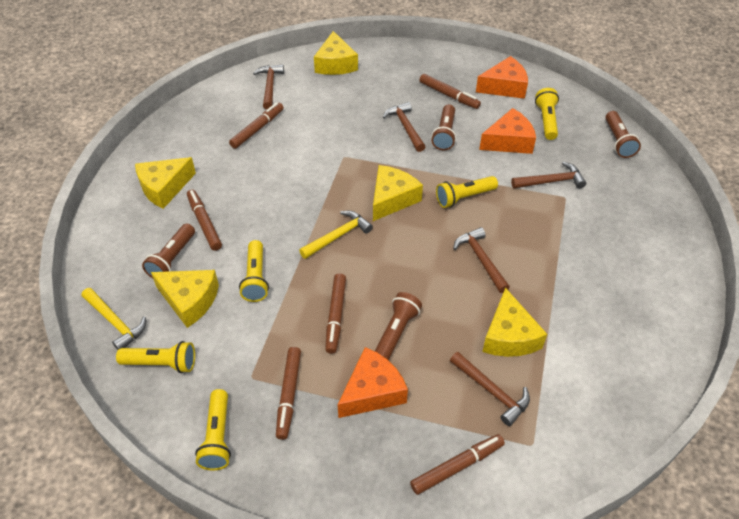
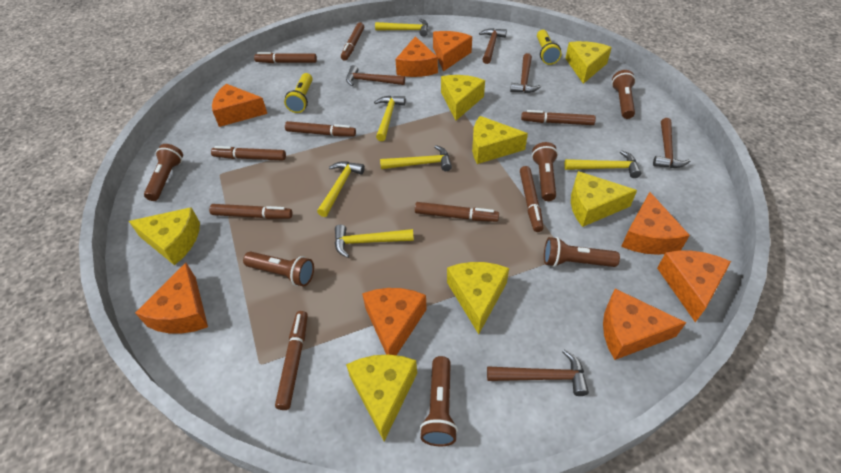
brown flashlight: 4 -> 6
brown marker: 6 -> 9
orange cheese: 3 -> 8
yellow cheese: 5 -> 7
yellow flashlight: 5 -> 2
yellow hammer: 2 -> 6

